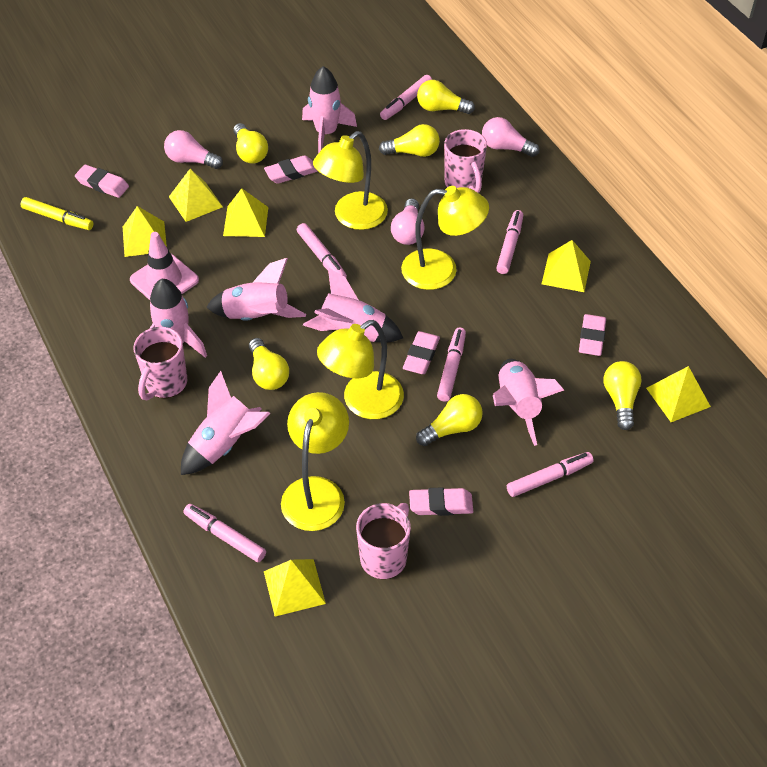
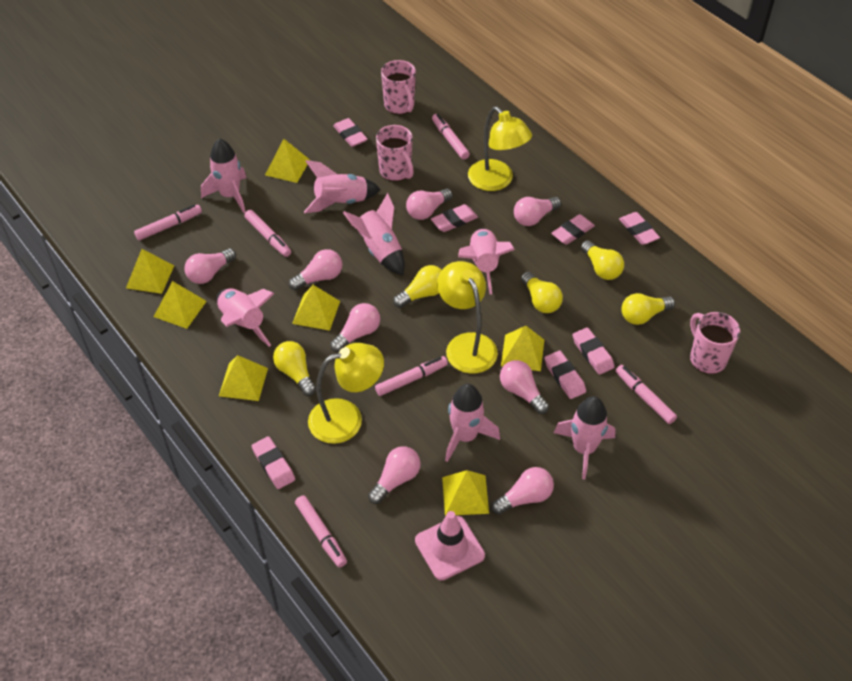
pink eraser: 5 -> 7
pink light bulb: 3 -> 8
pink rocket: 6 -> 7
yellow lamp: 4 -> 3
yellow light bulb: 6 -> 5
yellow marker: 1 -> 0
yellow pyramid: 6 -> 7

